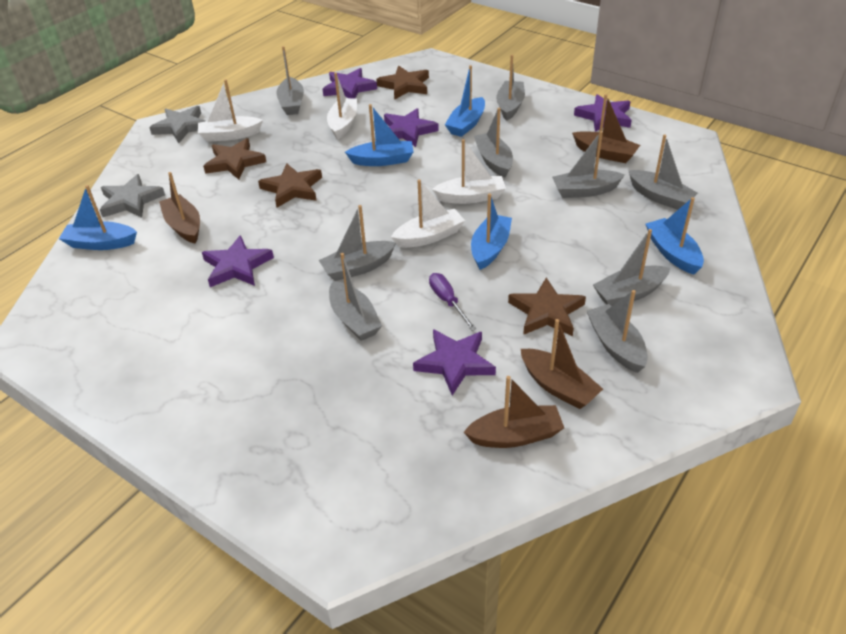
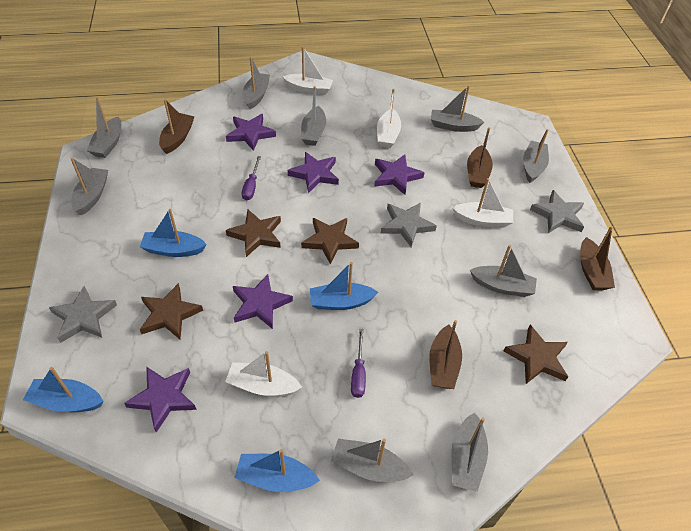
blue boat: 5 -> 4
grey star: 2 -> 3
purple screwdriver: 1 -> 2

